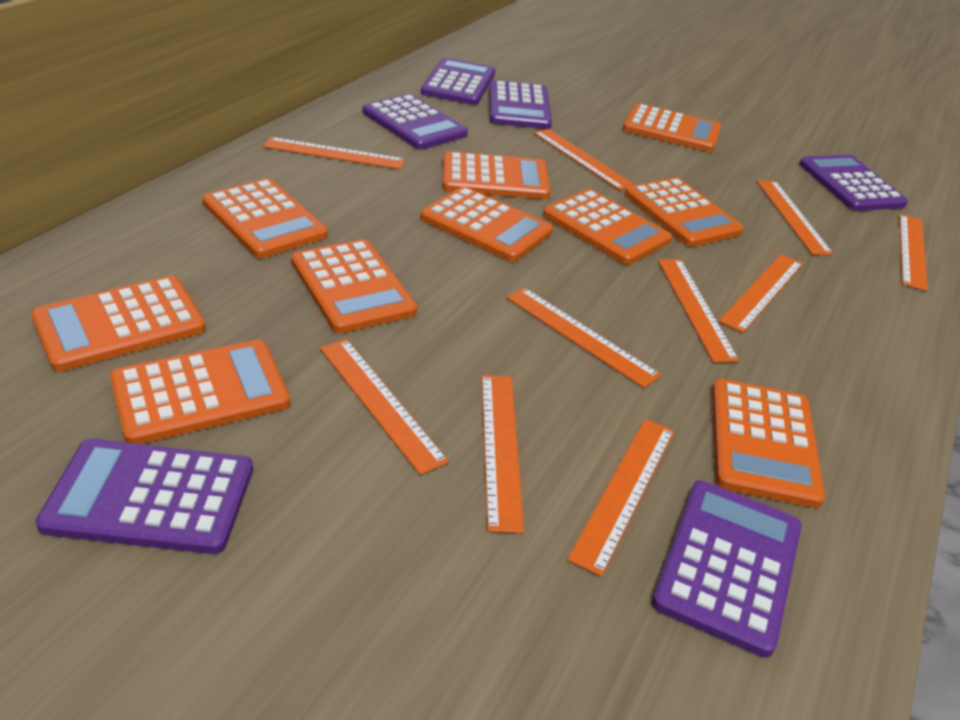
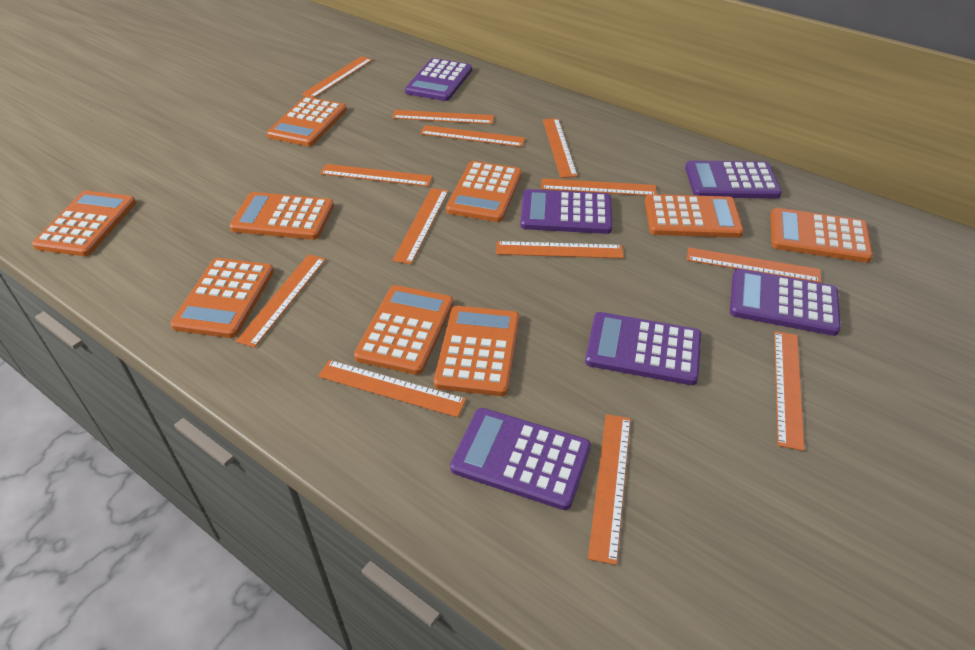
orange calculator: 10 -> 9
orange ruler: 10 -> 13

